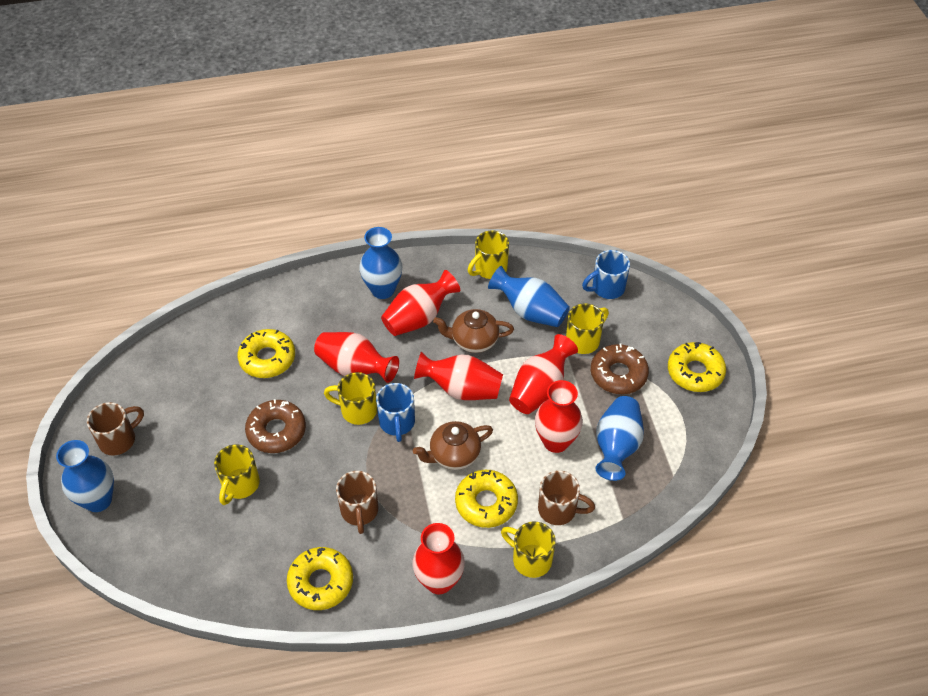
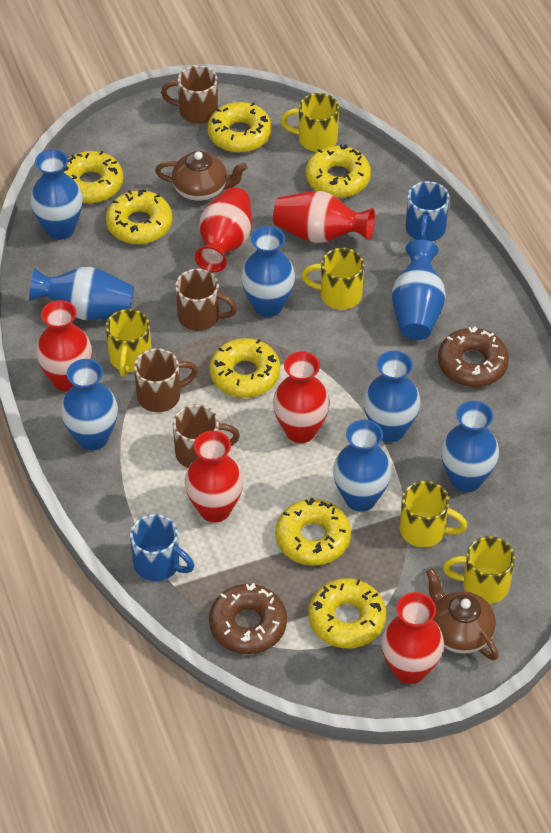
blue vase: 4 -> 8
brown mug: 3 -> 4
yellow donut: 4 -> 7

